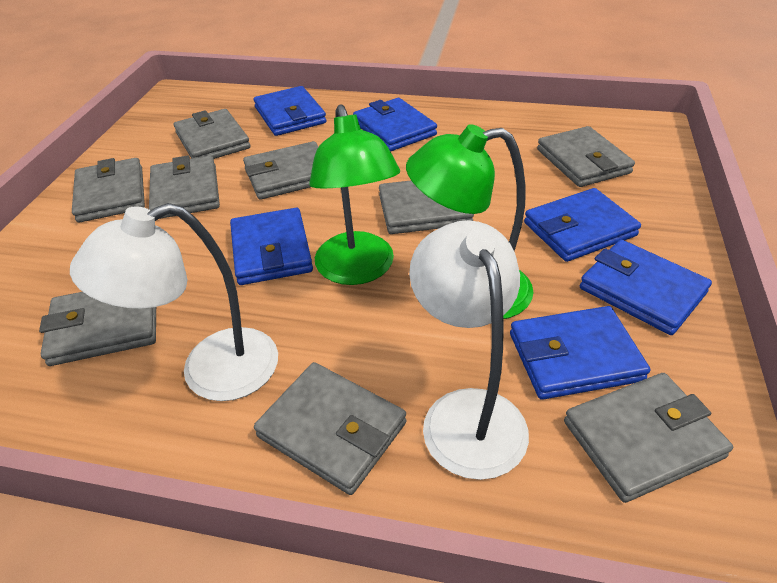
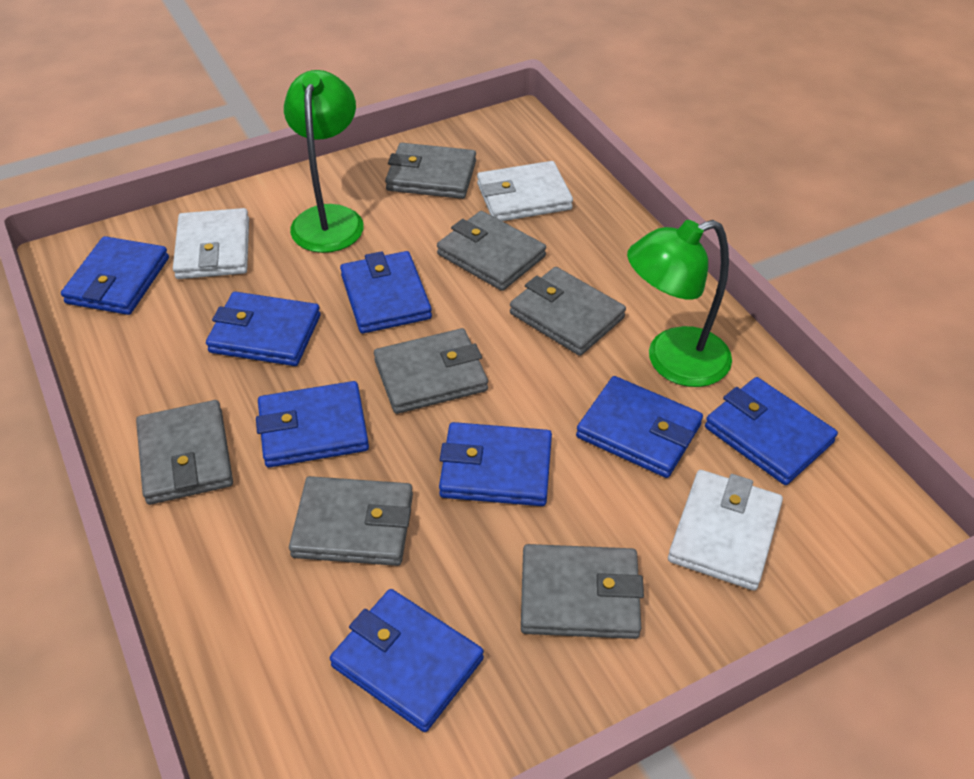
blue wallet: 6 -> 8
grey wallet: 9 -> 7
white lamp: 2 -> 0
white wallet: 0 -> 3

